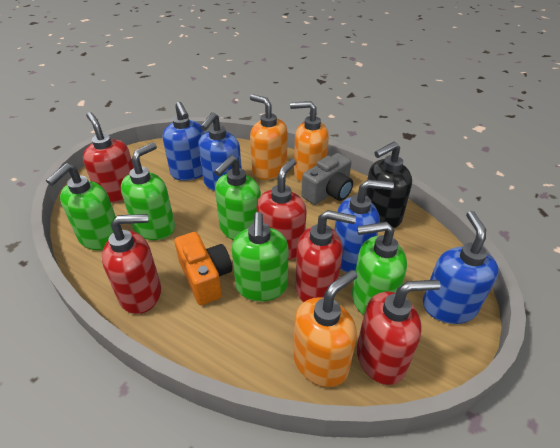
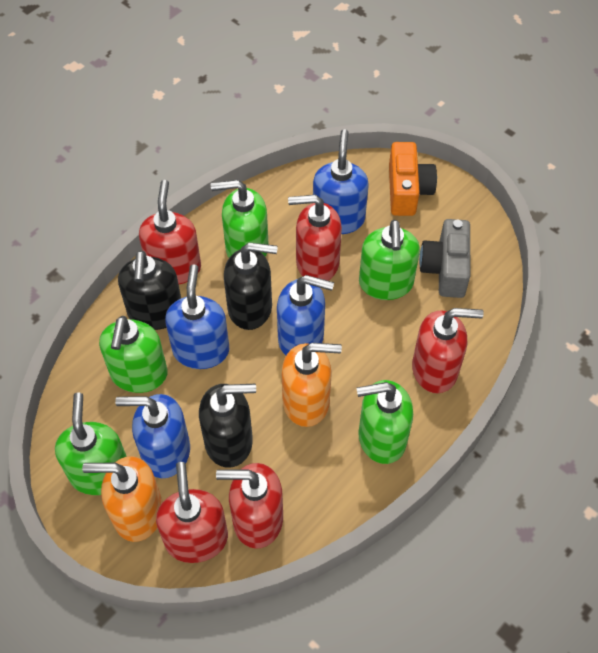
black soap dispenser: 1 -> 3
orange soap dispenser: 3 -> 2

